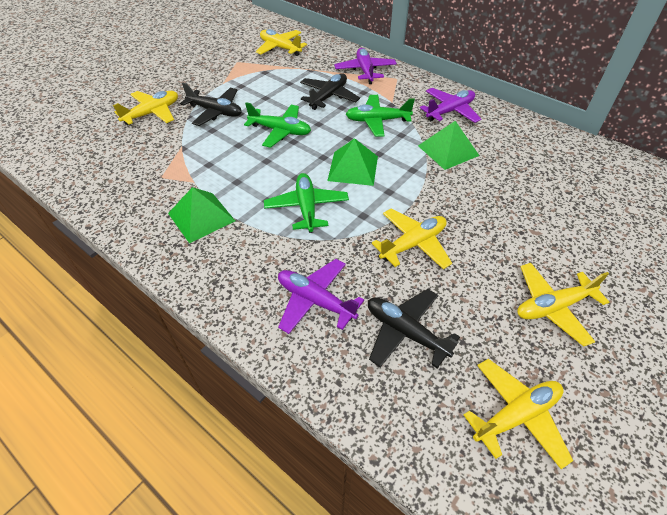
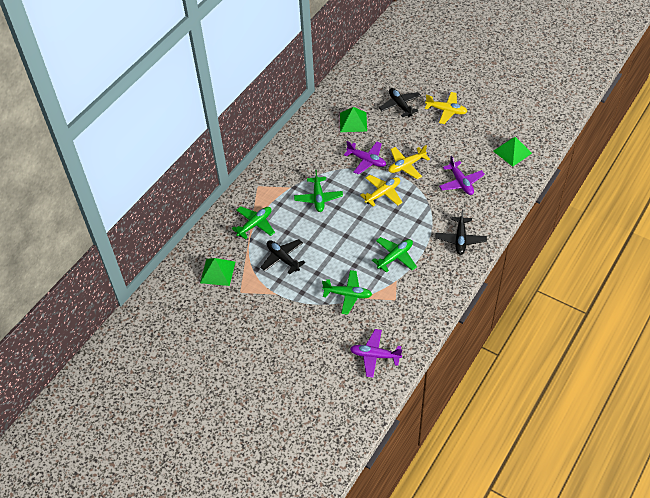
green plane: 3 -> 4
yellow plane: 5 -> 3

